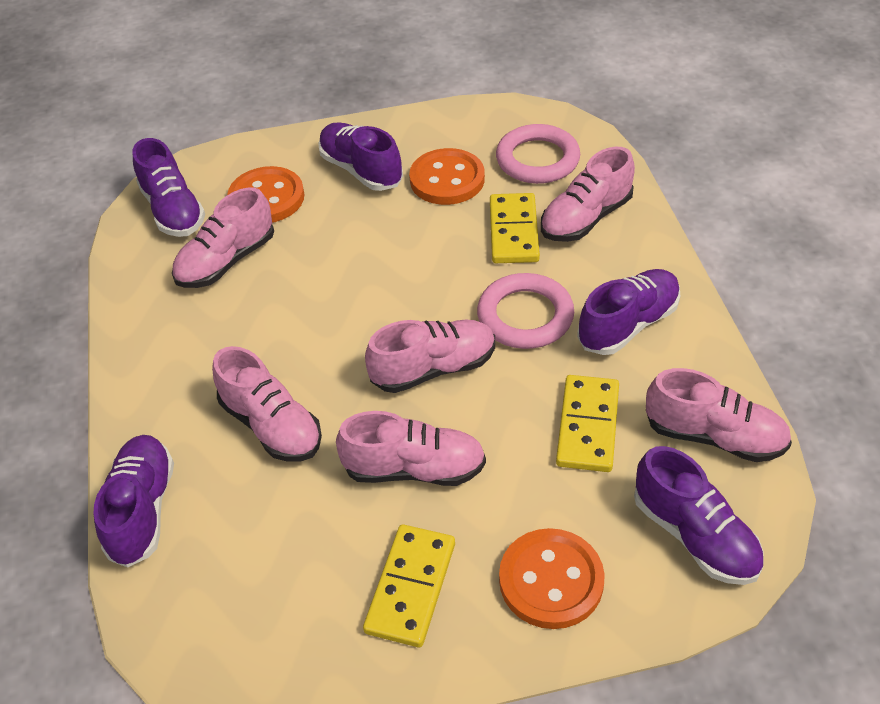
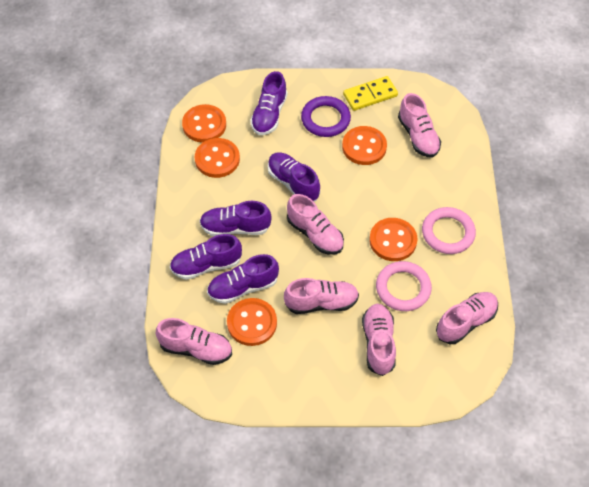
orange button: 3 -> 5
purple ring: 0 -> 1
yellow domino: 3 -> 1

